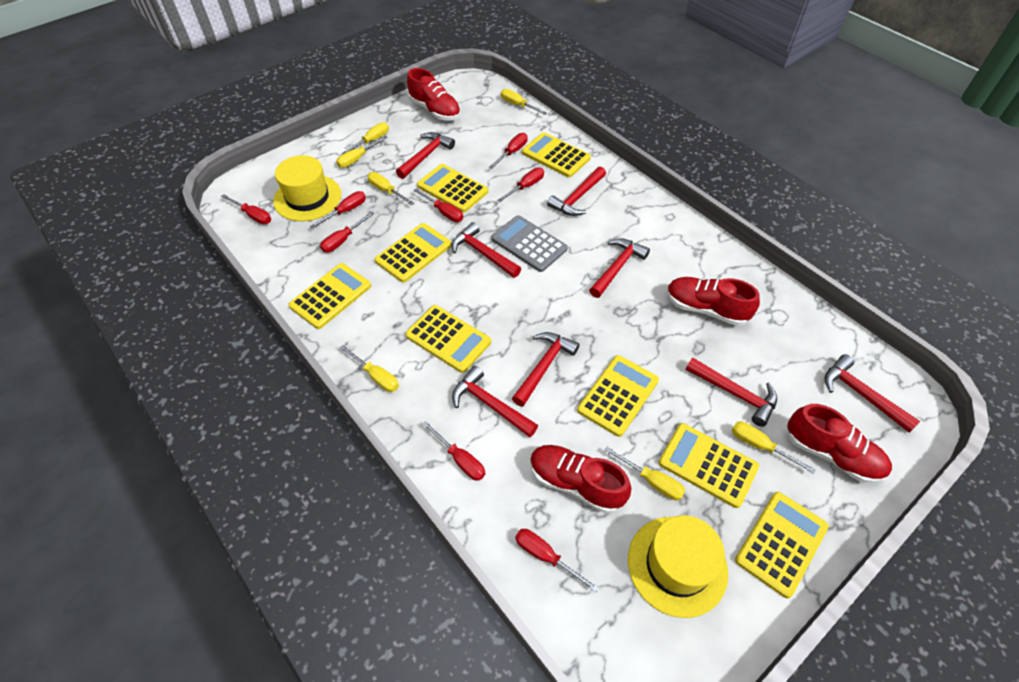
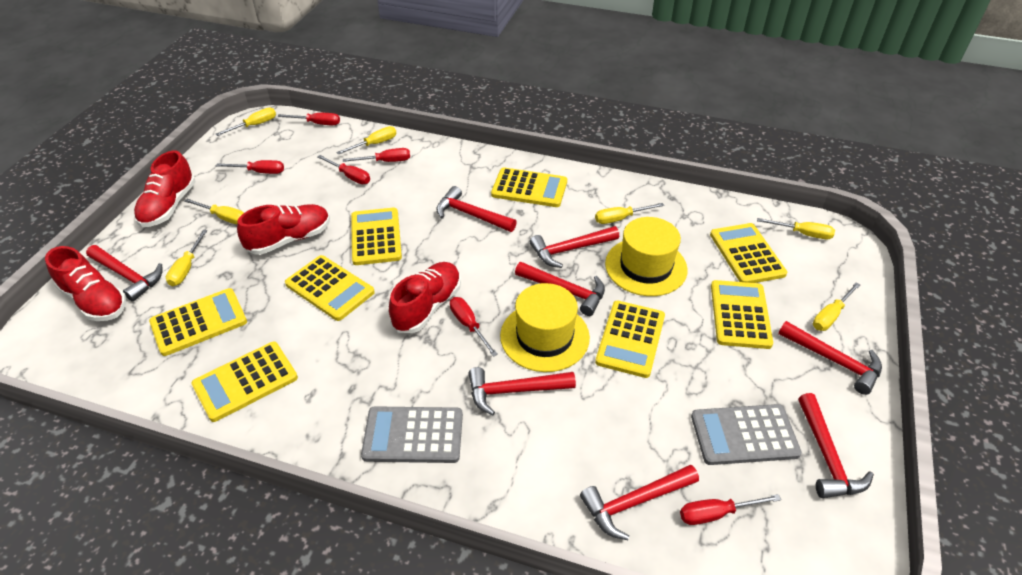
grey calculator: 1 -> 2
red screwdriver: 8 -> 6

